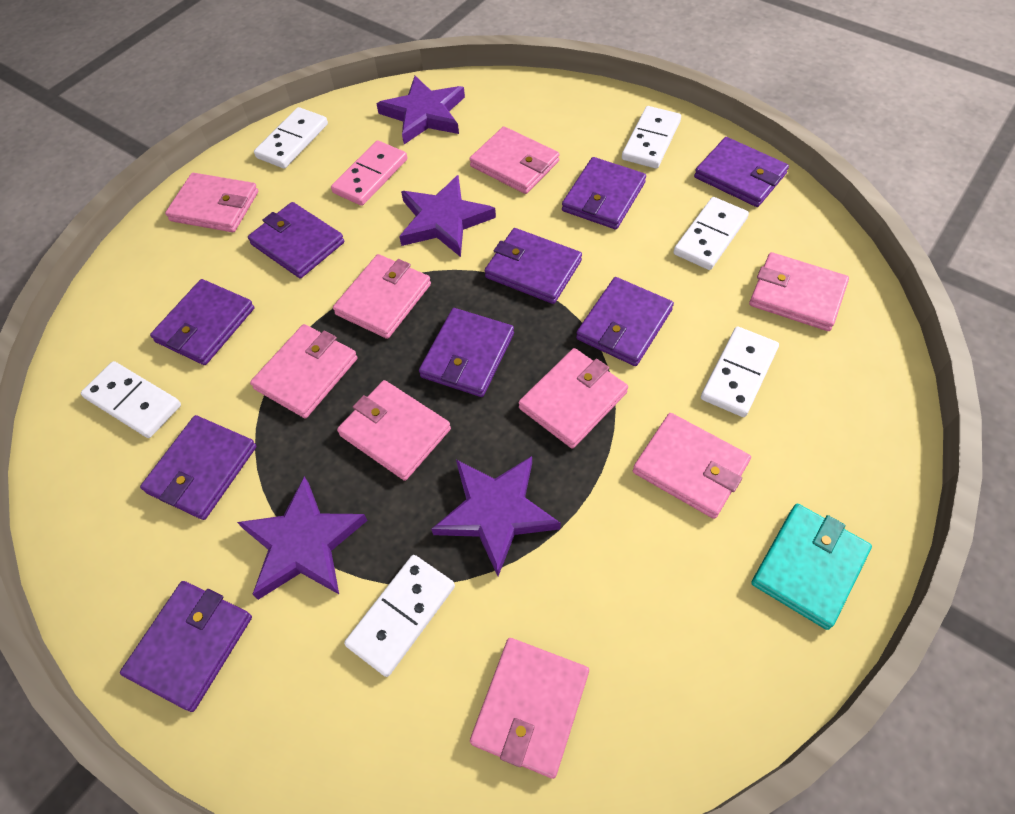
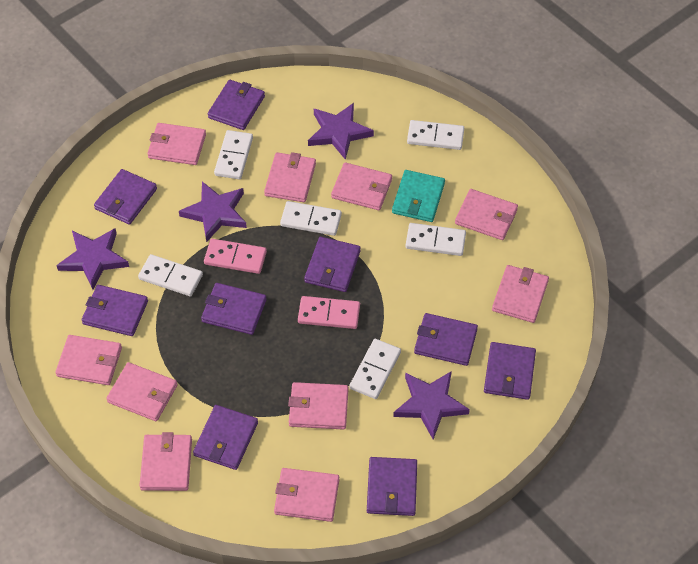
pink domino: 1 -> 2
pink wallet: 9 -> 10

